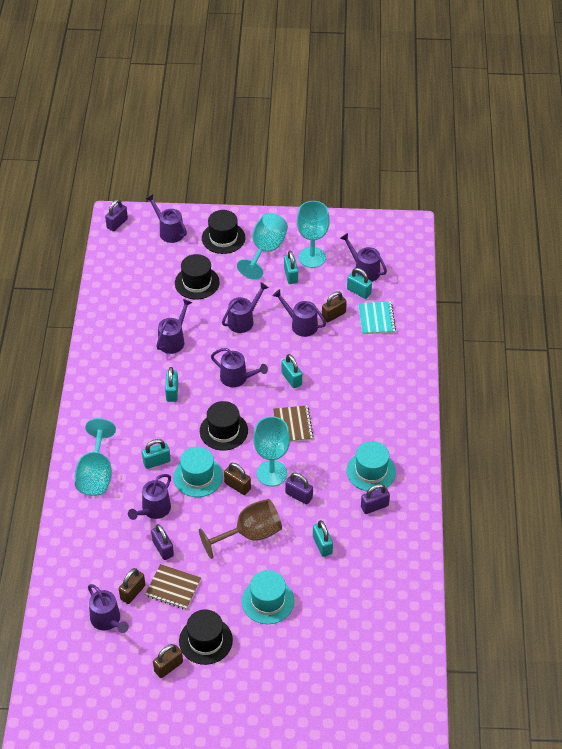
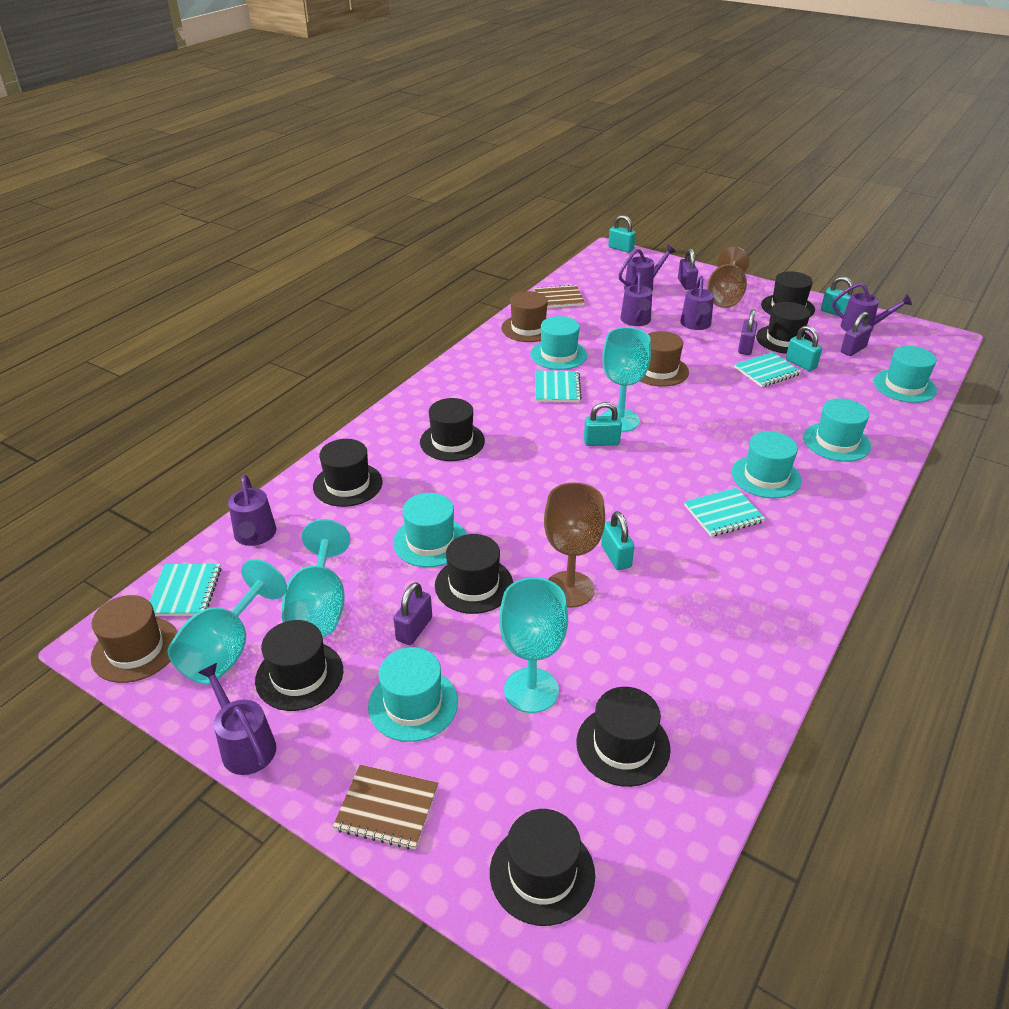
black hat: 4 -> 8
brown goblet: 1 -> 2
brown hat: 0 -> 3
brown padlock: 4 -> 0
purple watering can: 8 -> 6
turquoise hat: 3 -> 6
turquoise notebook: 1 -> 4
turquoise padlock: 6 -> 5

